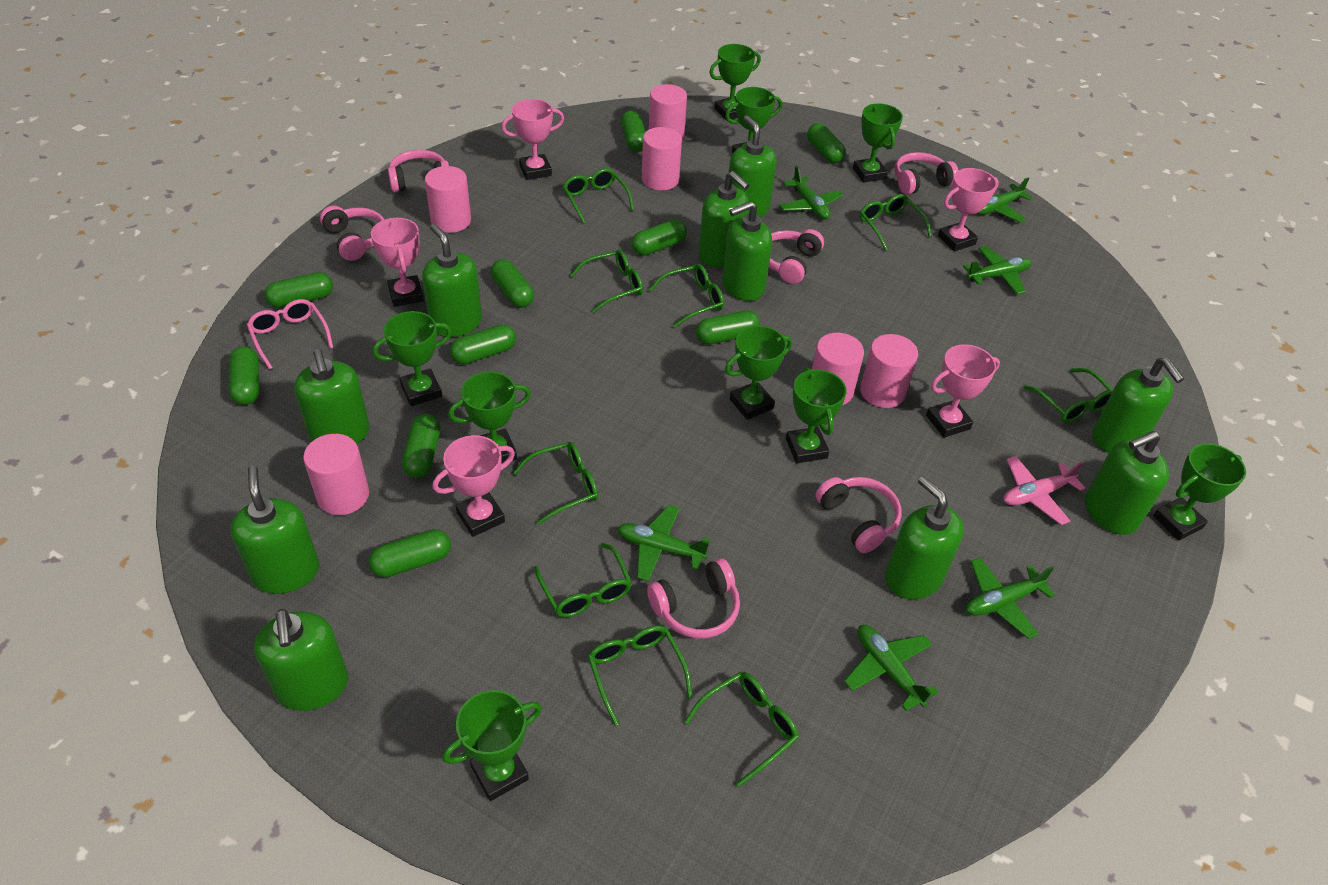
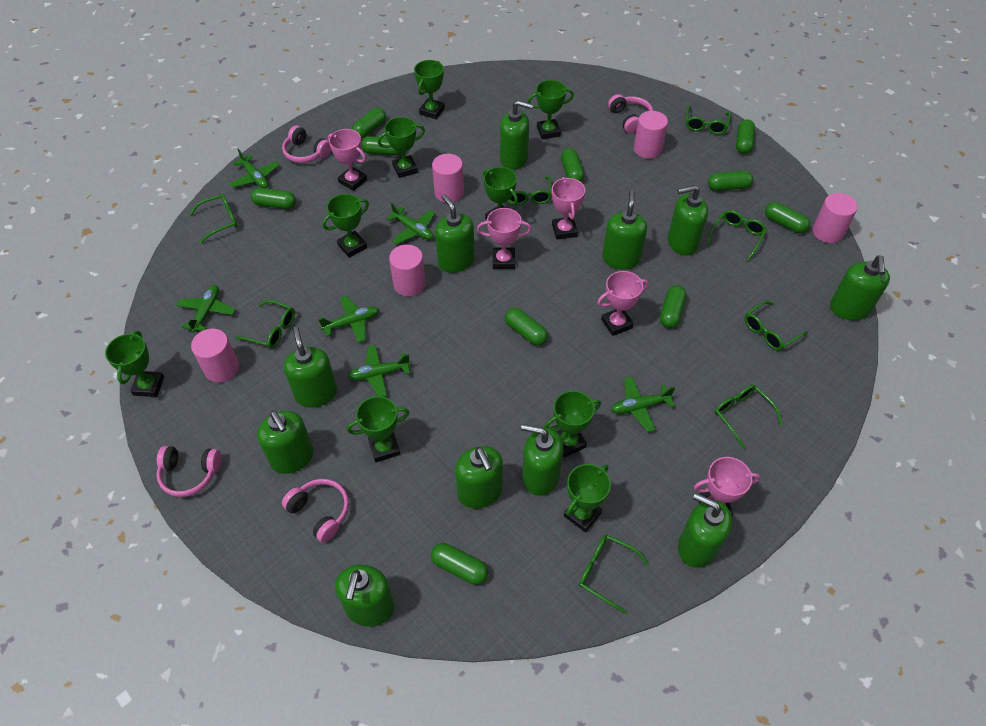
green glasses: 9 -> 8
green soap dispenser: 10 -> 11
pink cylinder: 6 -> 5
pink glasses: 1 -> 0
pink headphones: 6 -> 4
pink plane: 1 -> 0

